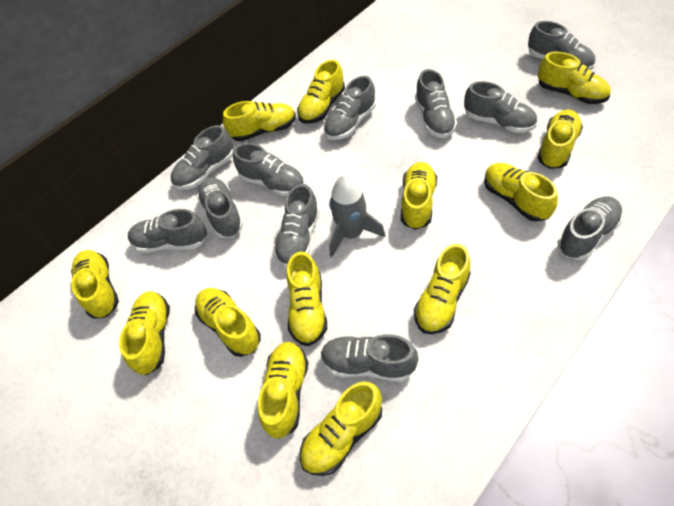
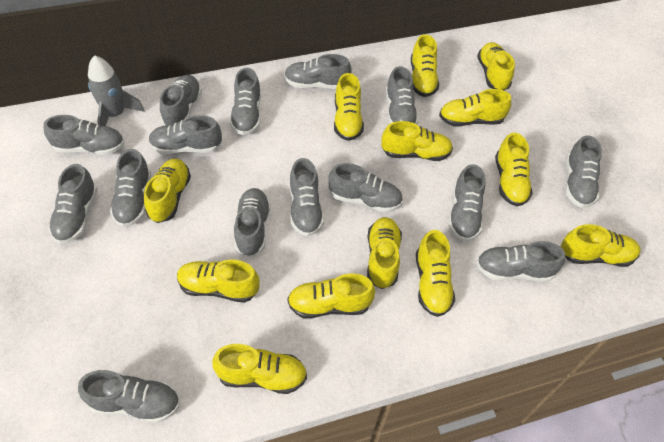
grey shoe: 11 -> 15

